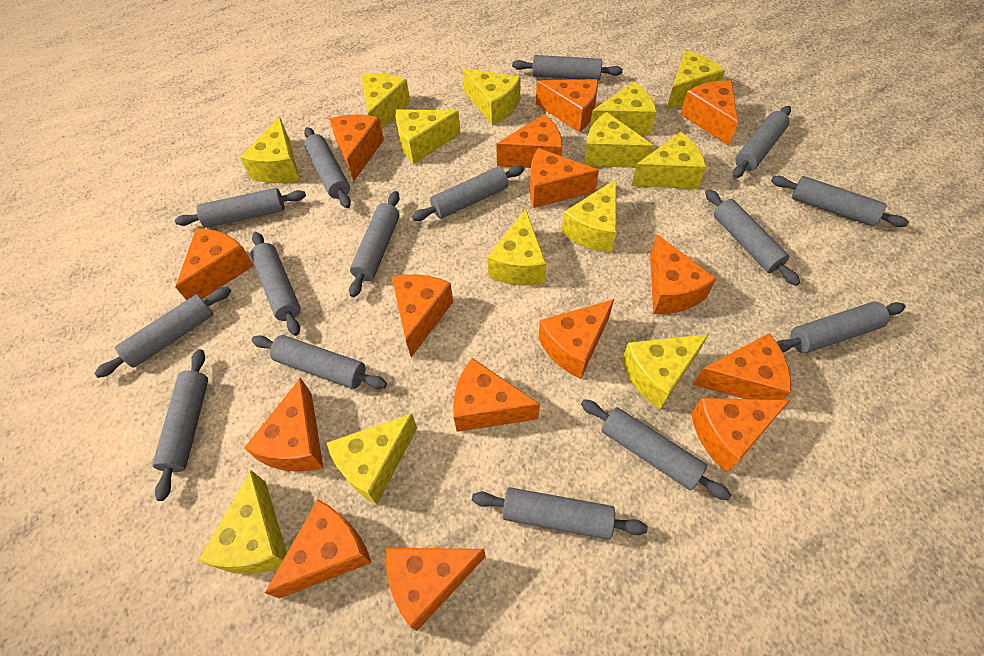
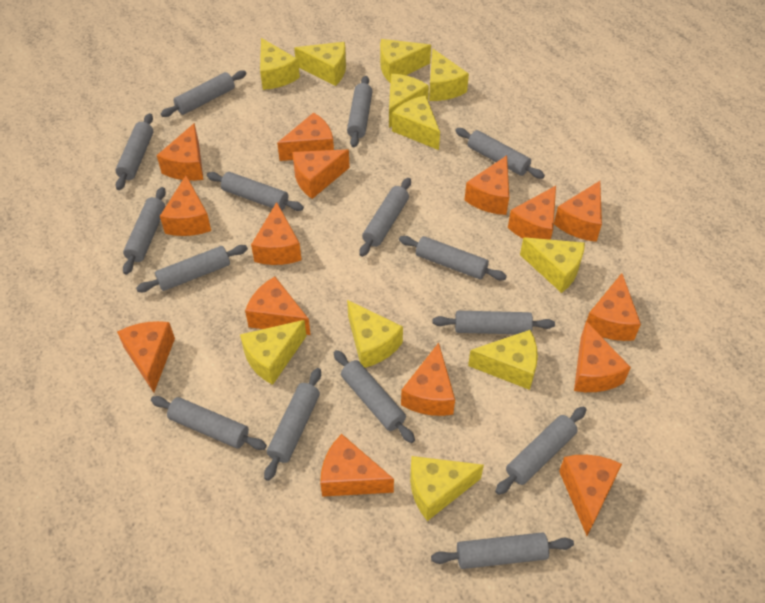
yellow cheese: 13 -> 11

